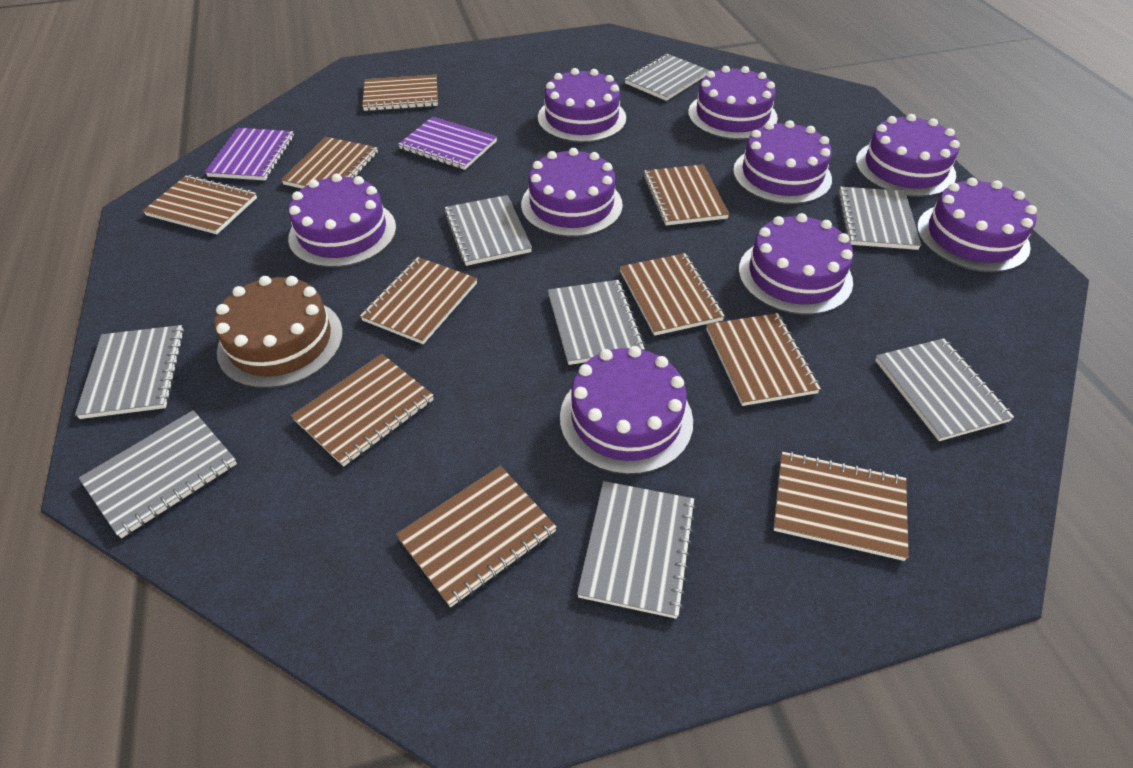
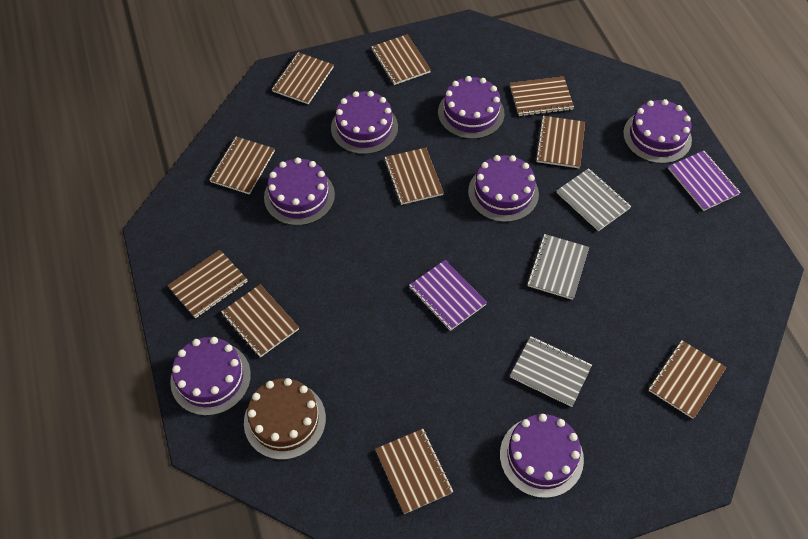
grey notebook: 8 -> 3
purple cake: 9 -> 7

